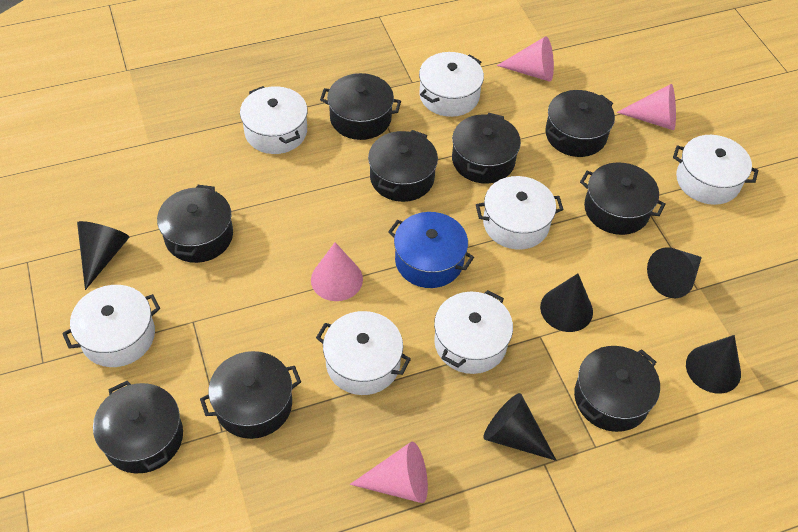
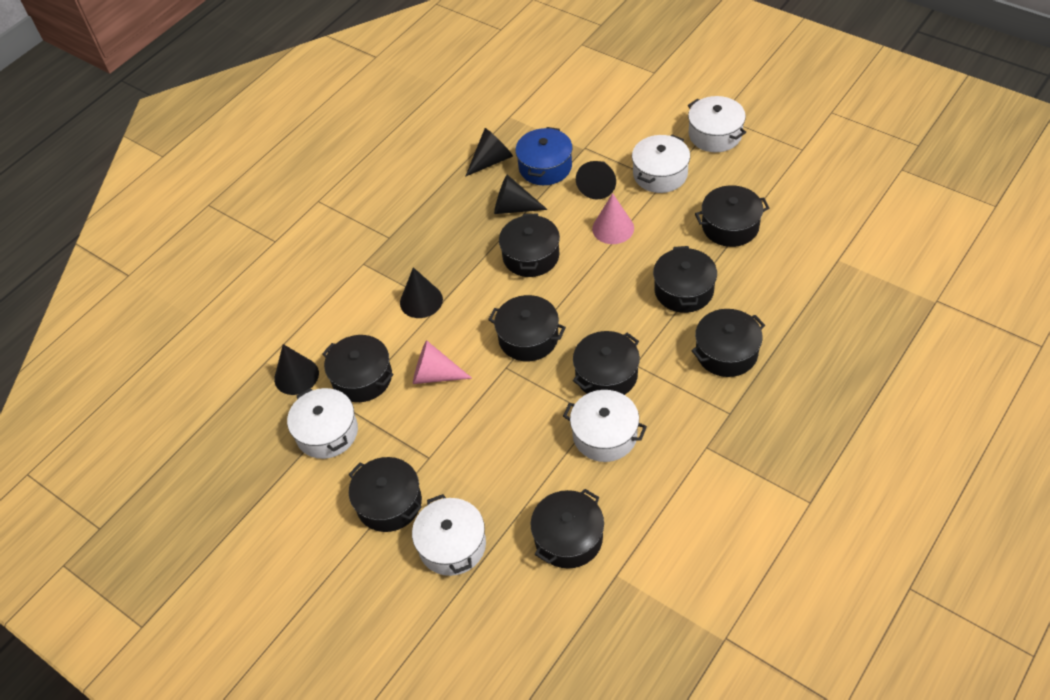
pink cone: 4 -> 2
white pot: 7 -> 5

